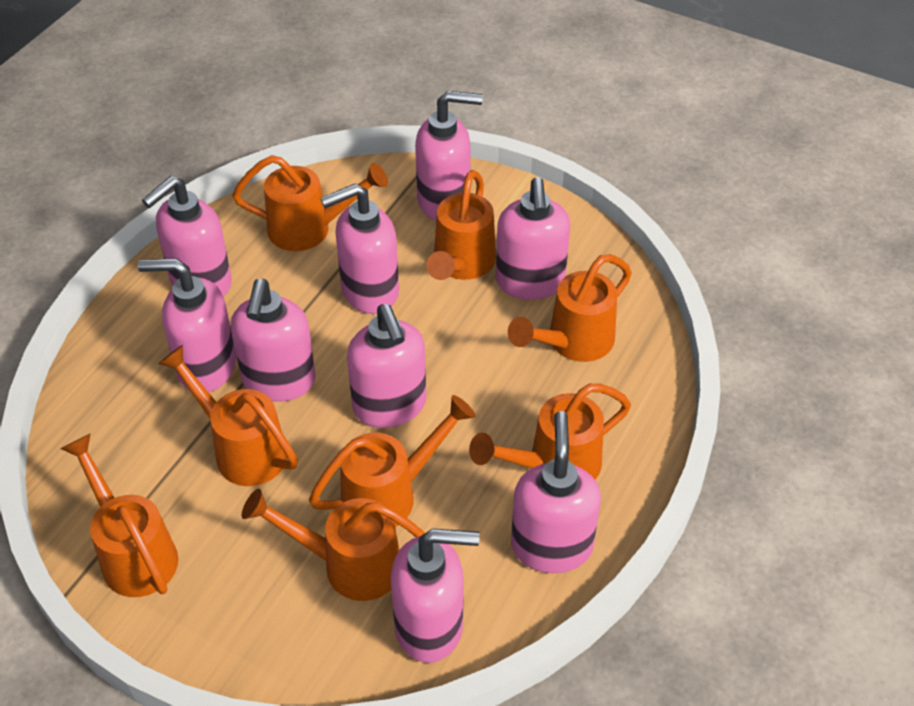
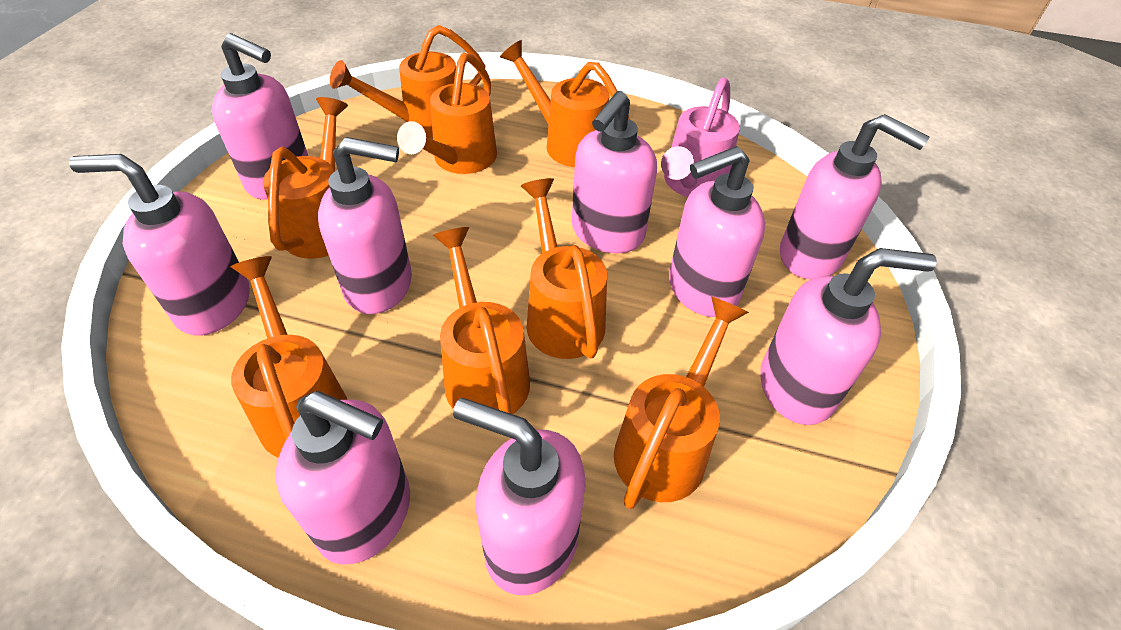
pink watering can: 0 -> 1

